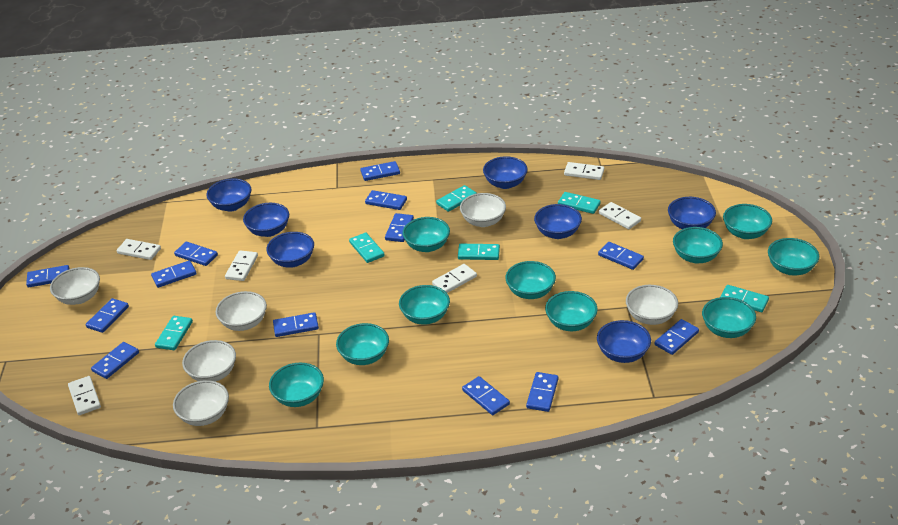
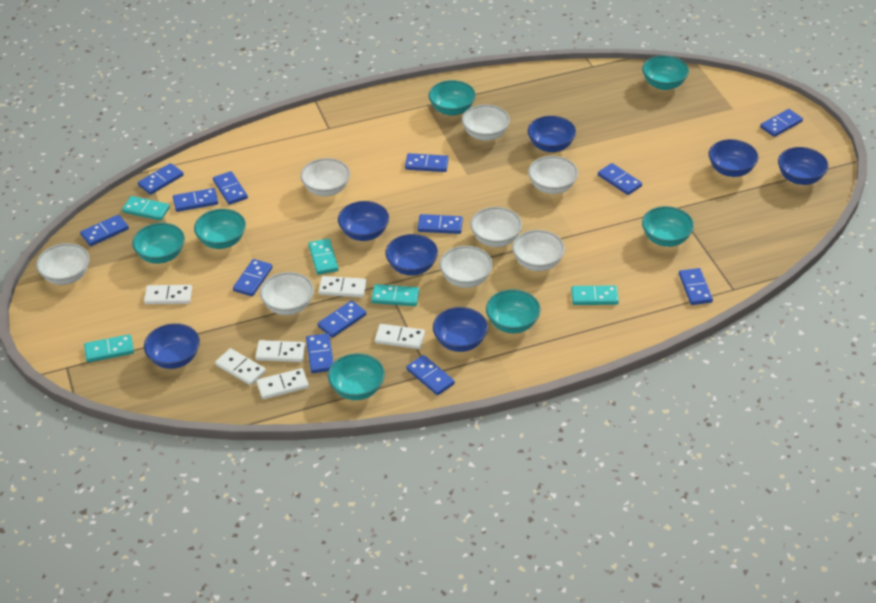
turquoise bowl: 10 -> 7
turquoise domino: 6 -> 5
white bowl: 6 -> 8

